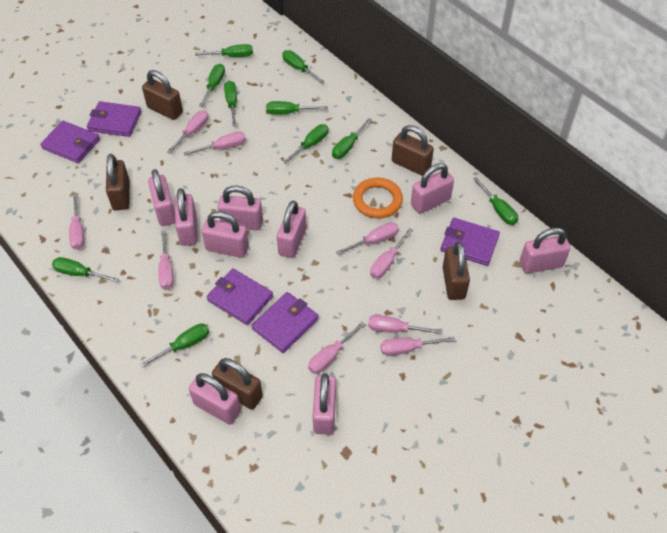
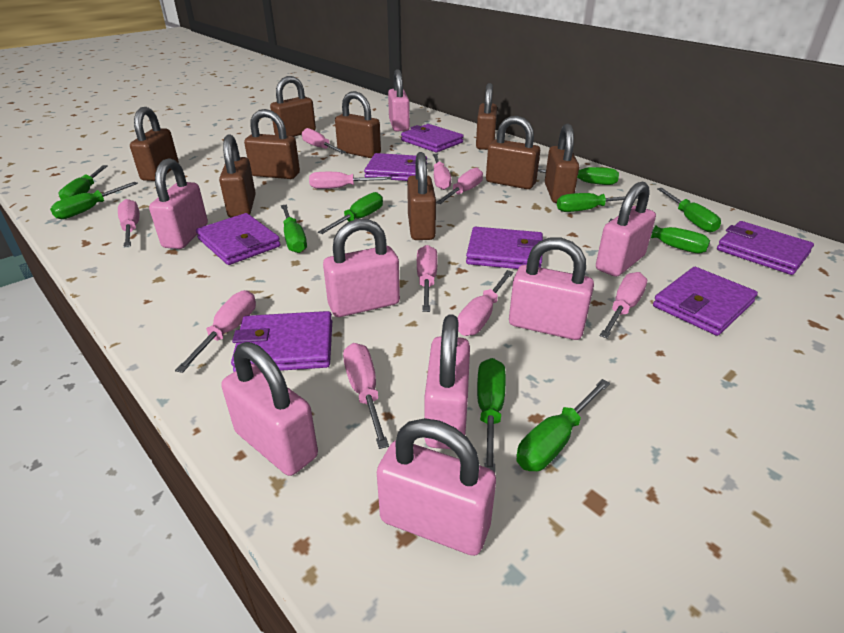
brown padlock: 5 -> 9
orange ring: 1 -> 0
pink padlock: 9 -> 8
pink screwdriver: 9 -> 10
purple wallet: 5 -> 7

